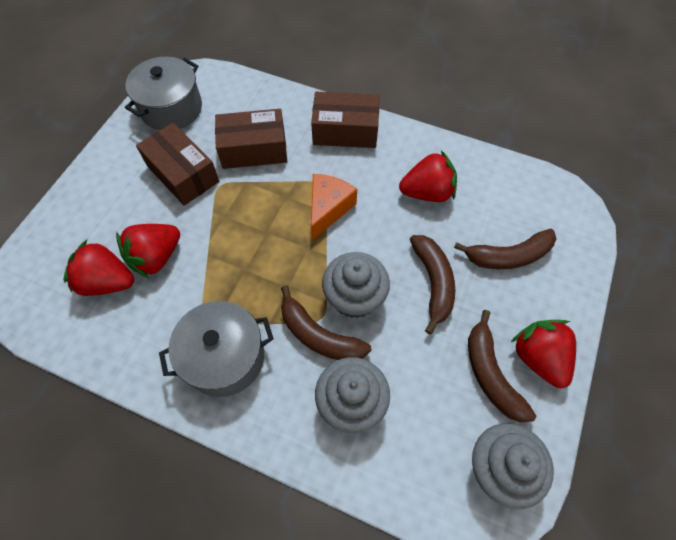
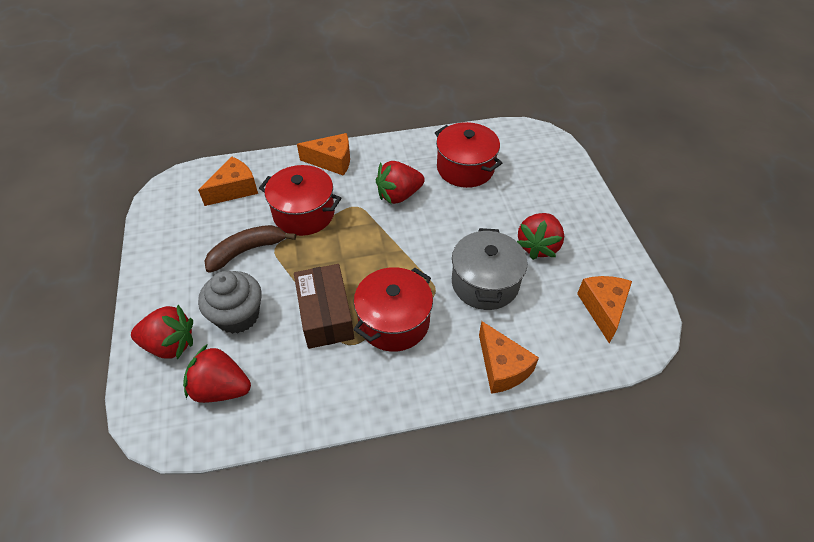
brown banana: 4 -> 1
brown box: 3 -> 1
grey cupcake: 3 -> 1
grey pot: 2 -> 1
orange cheese: 1 -> 4
red pot: 0 -> 3

